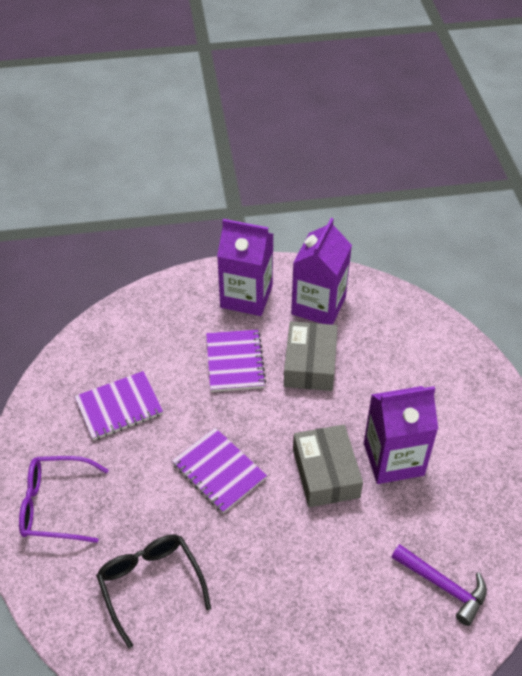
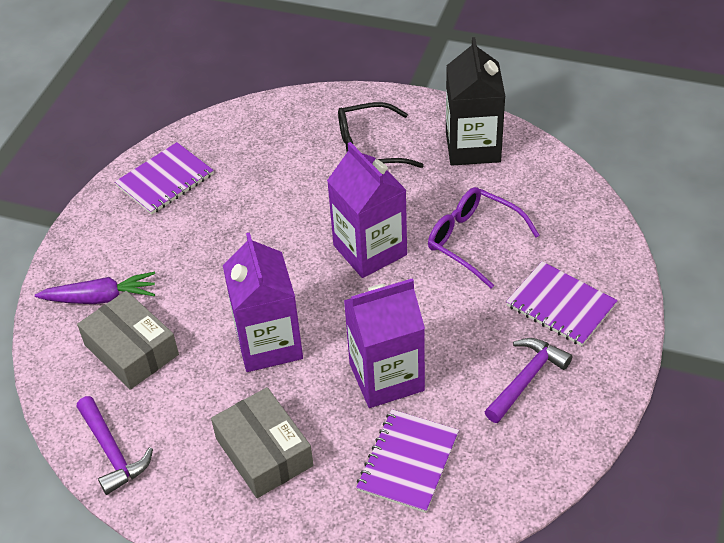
black carton: 0 -> 1
purple carrot: 0 -> 1
purple hammer: 1 -> 2

